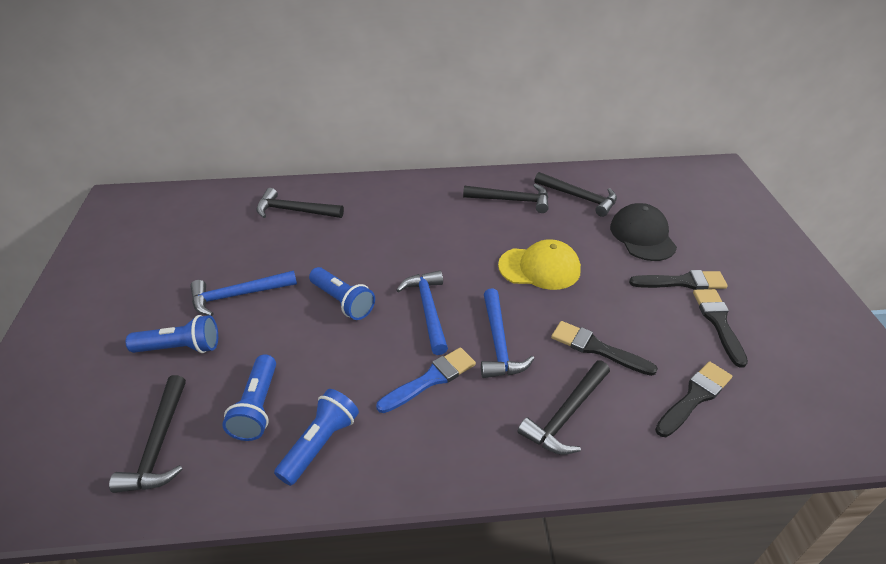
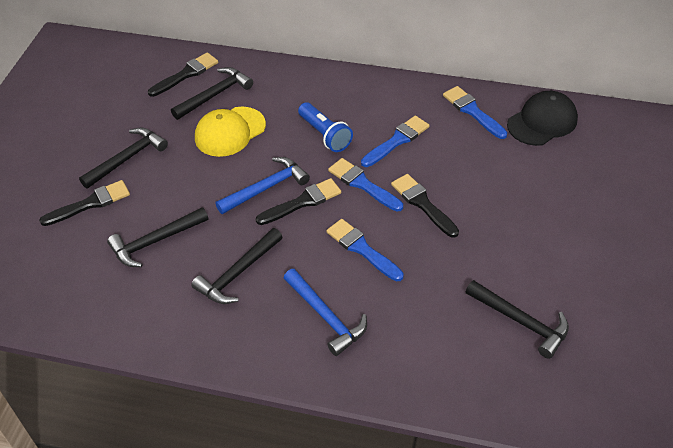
blue brush: 1 -> 4
blue flashlight: 4 -> 1
blue hammer: 3 -> 2

